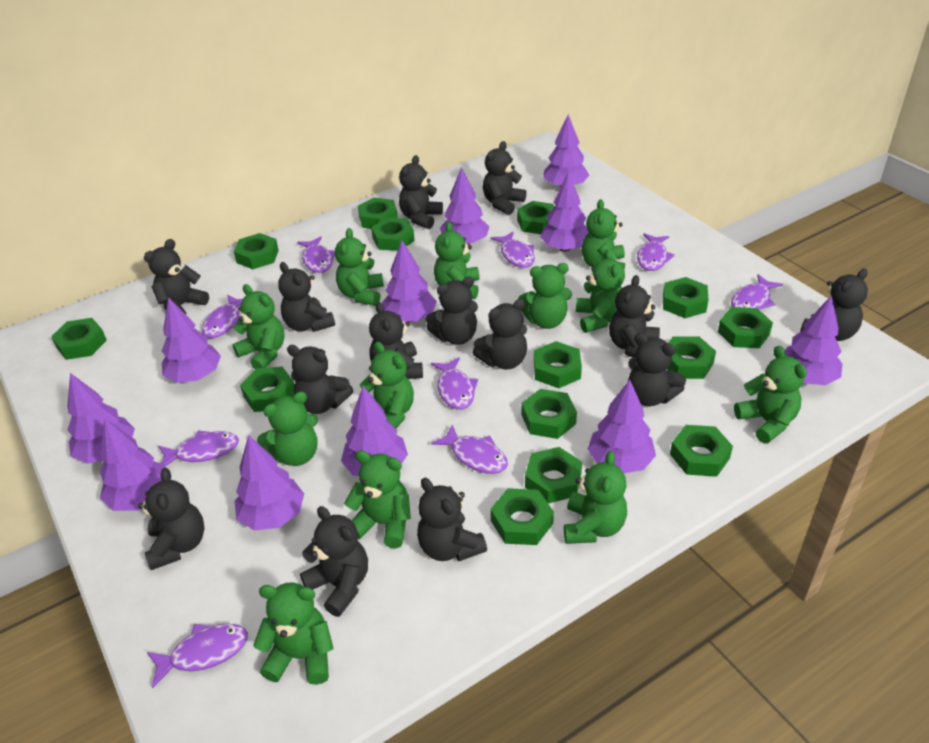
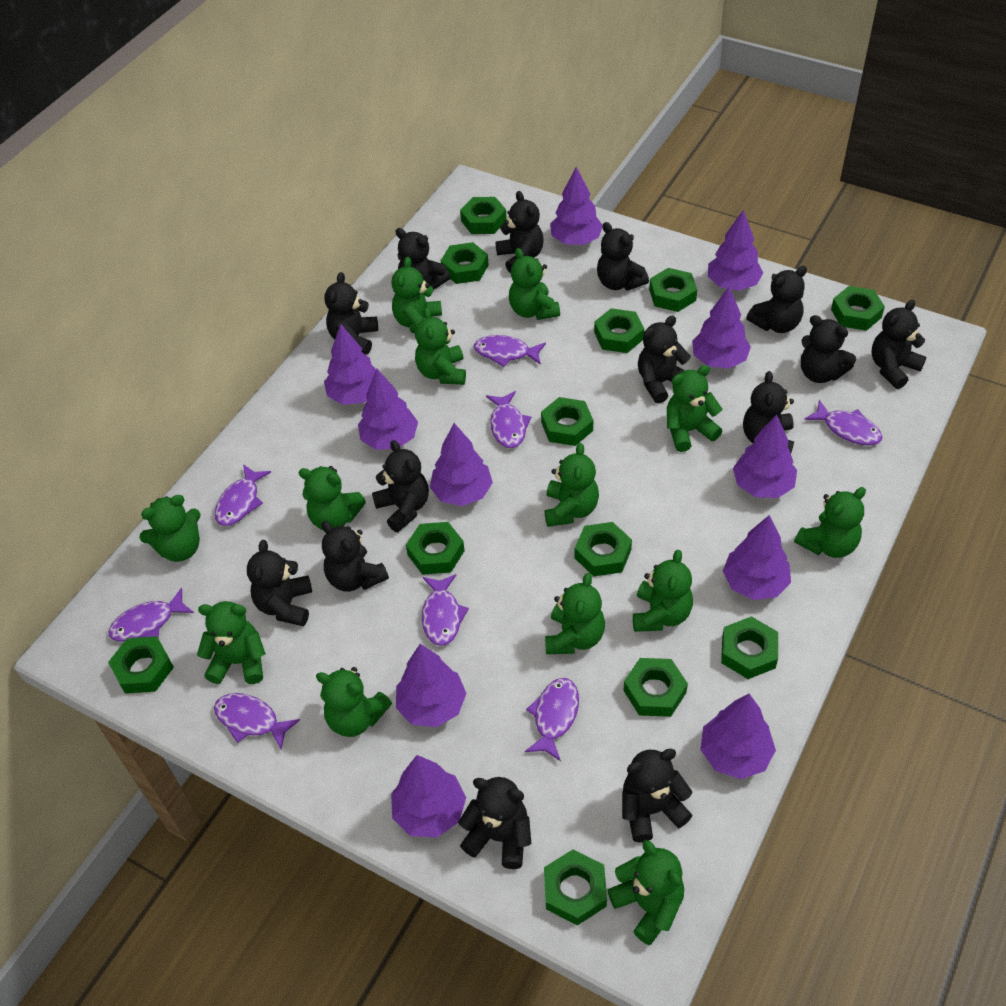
green nut: 14 -> 12
green teddy bear: 12 -> 13
purple fish: 9 -> 8

